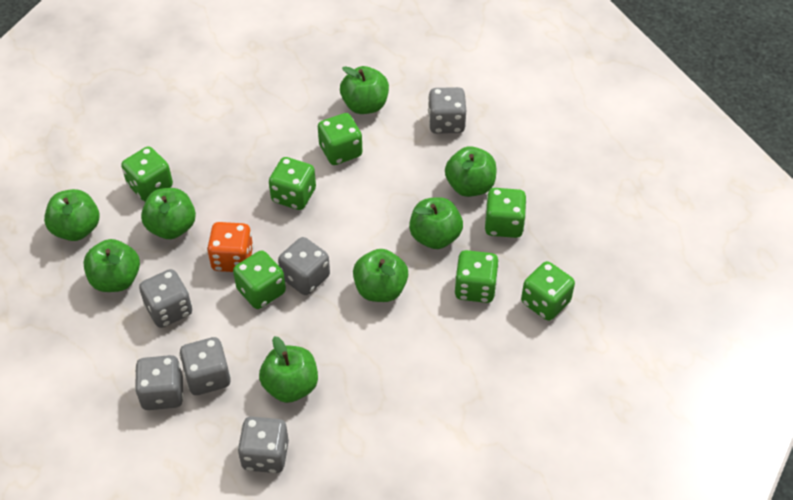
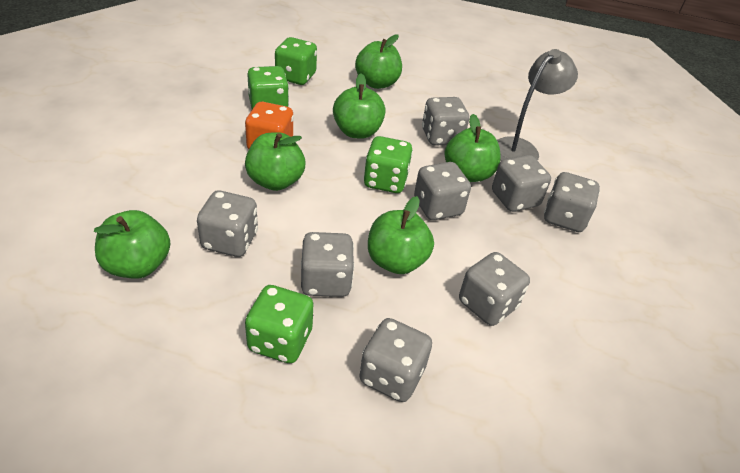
green apple: 8 -> 6
green dice: 7 -> 4
grey dice: 6 -> 8
grey lamp: 0 -> 1

